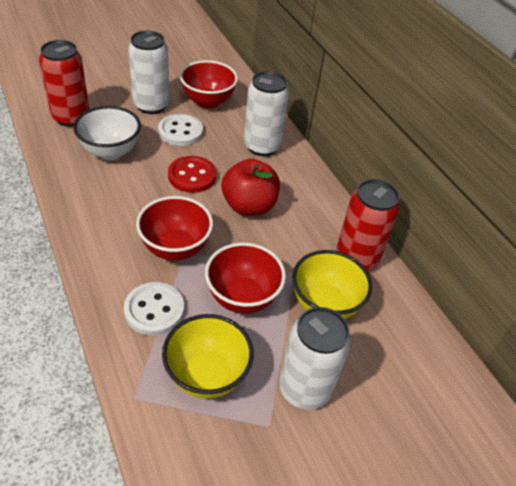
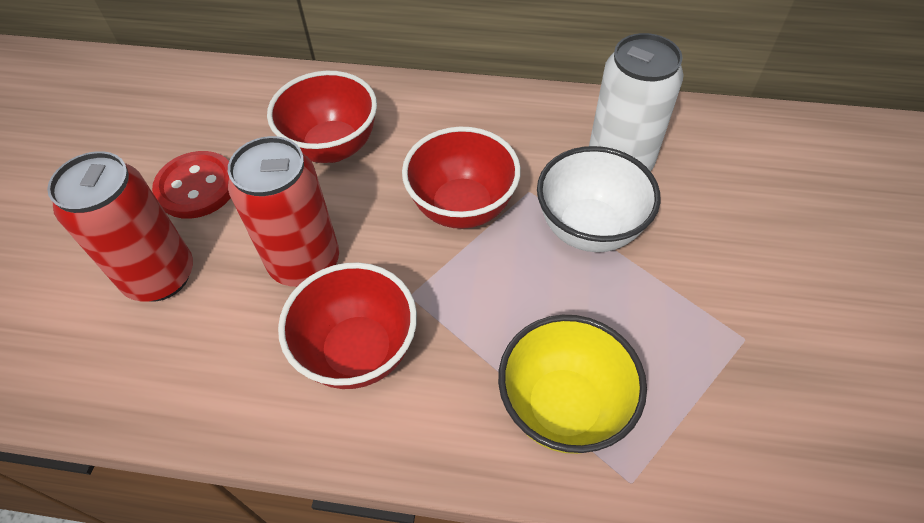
red apple: 1 -> 0
white button: 2 -> 0
white can: 3 -> 1
yellow bowl: 2 -> 1

